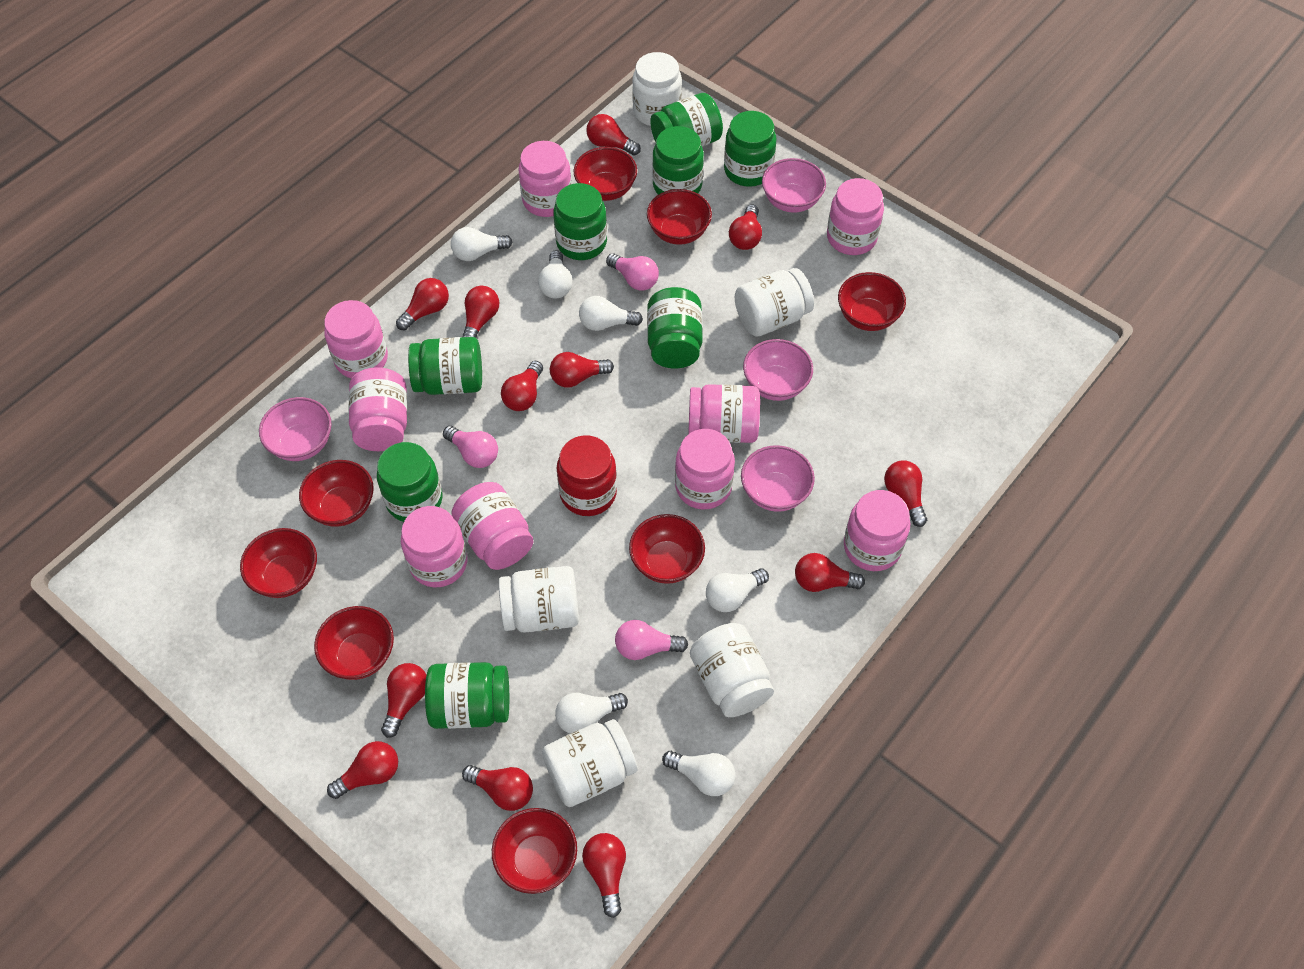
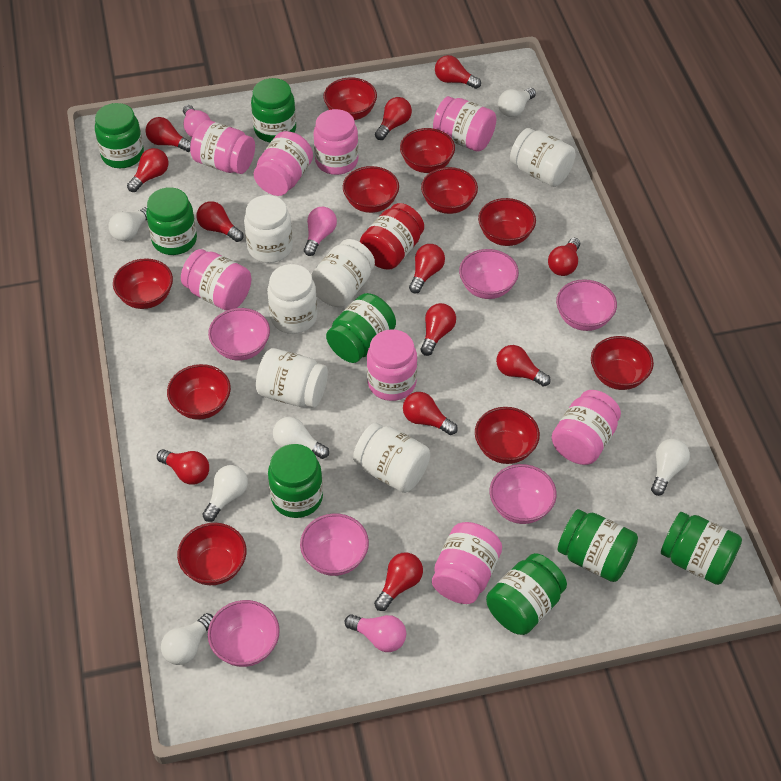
pink bowl: 4 -> 6
pink jar: 9 -> 8
red bowl: 8 -> 10
white jar: 5 -> 6

